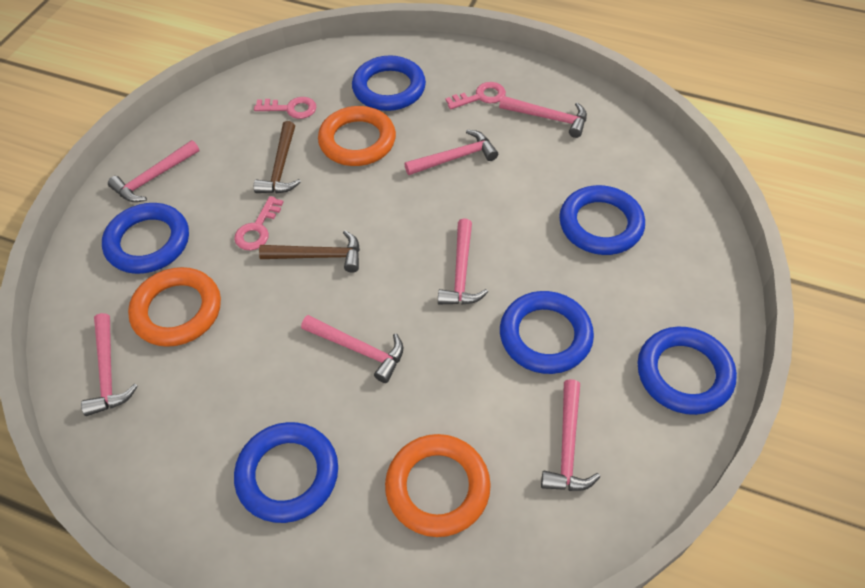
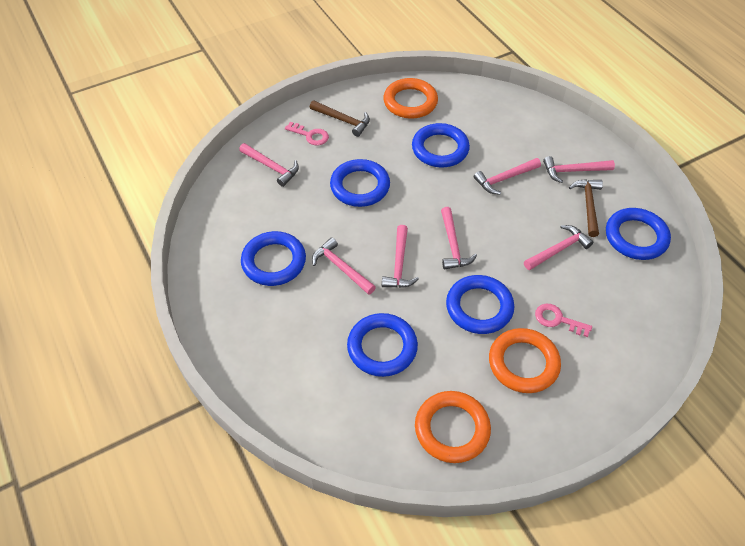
pink key: 3 -> 2

